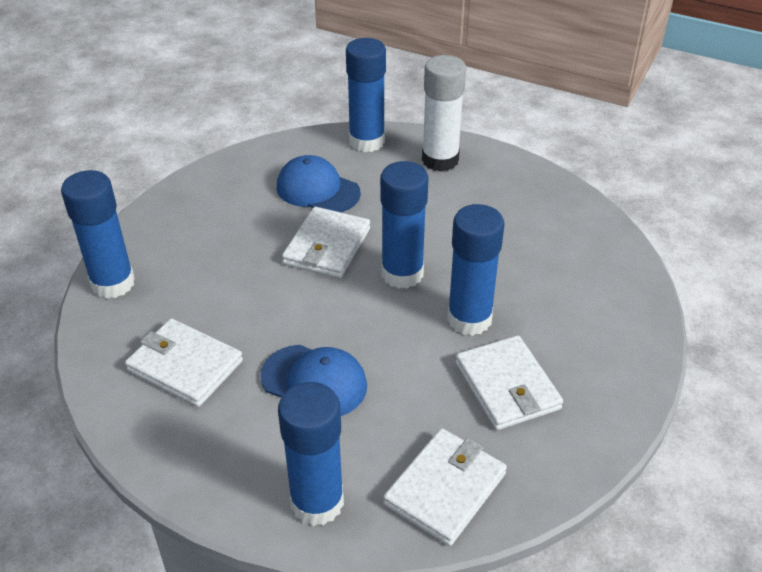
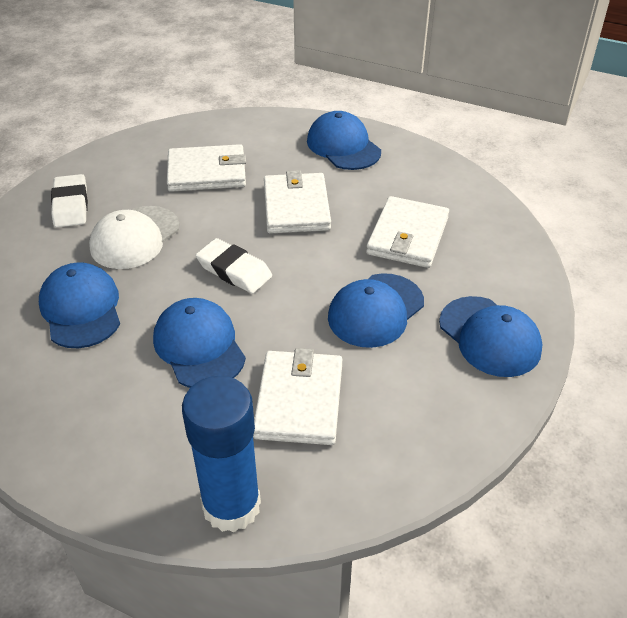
blue cap: 2 -> 5
blue glue stick: 5 -> 1
white cap: 0 -> 1
white eraser: 0 -> 2
white glue stick: 1 -> 0

